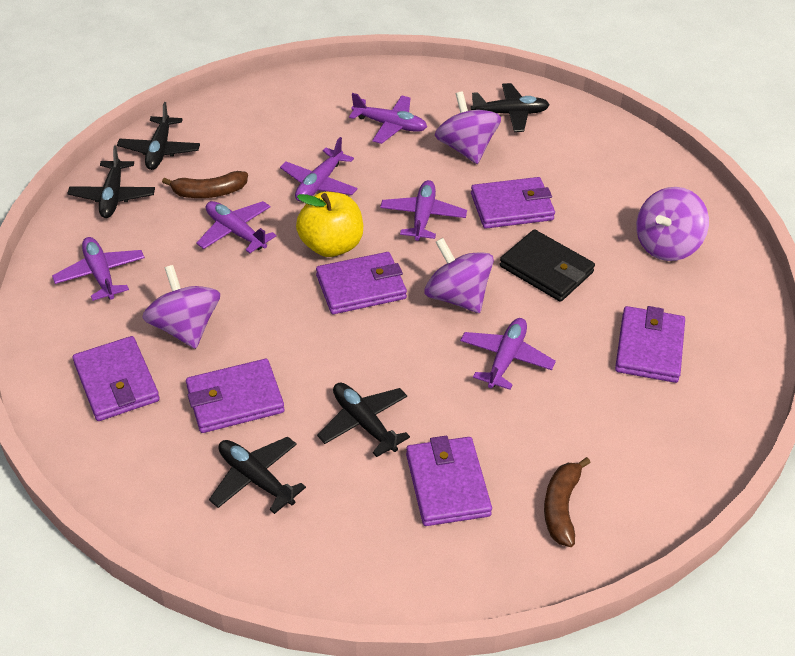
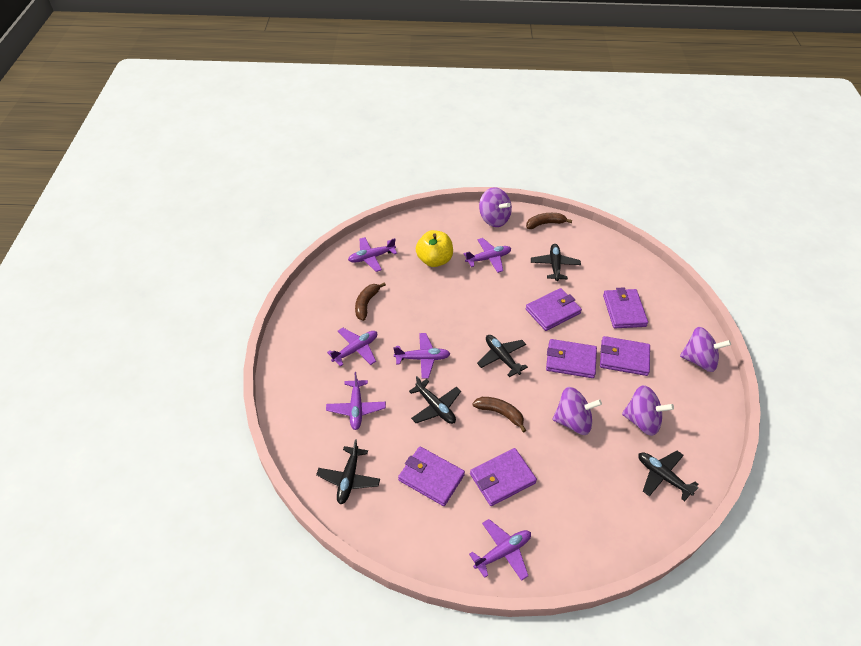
black wallet: 1 -> 0
brown banana: 2 -> 3

